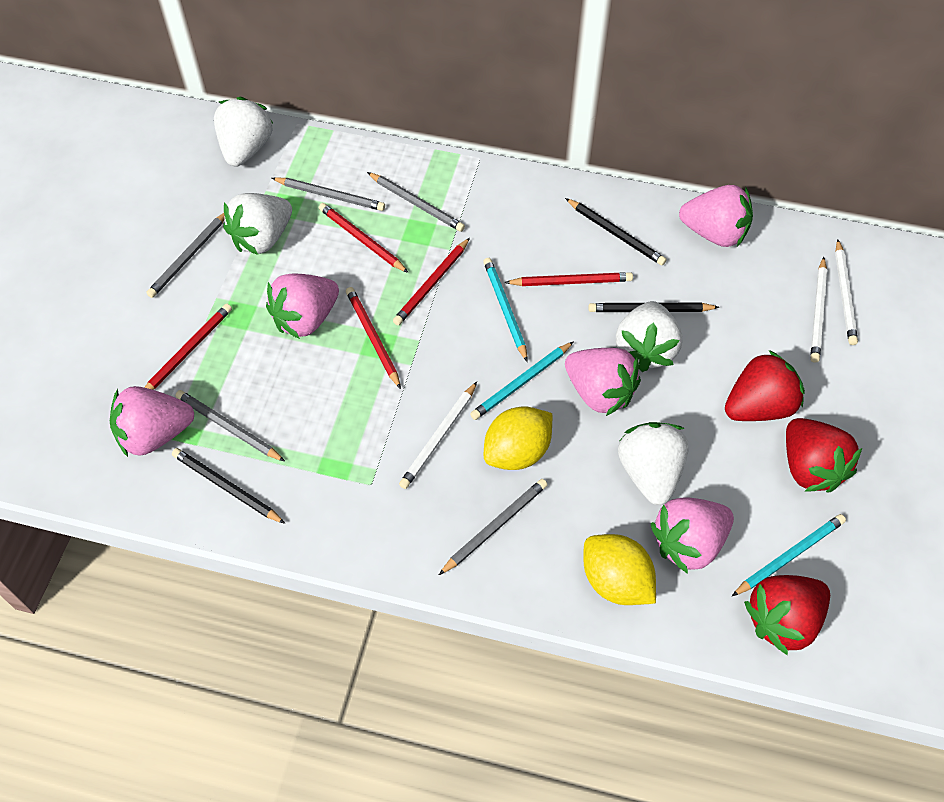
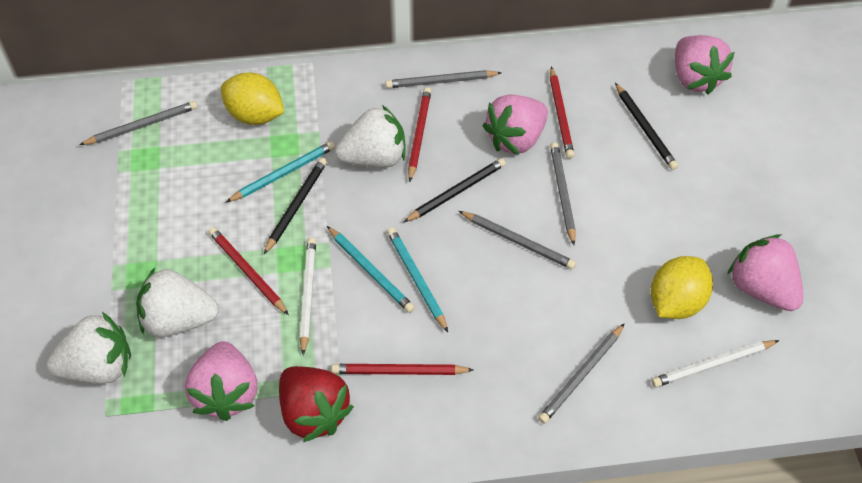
pink strawberry: 5 -> 4
red pencil: 5 -> 4
red strawberry: 3 -> 1
white pencil: 3 -> 2
white strawberry: 4 -> 3

